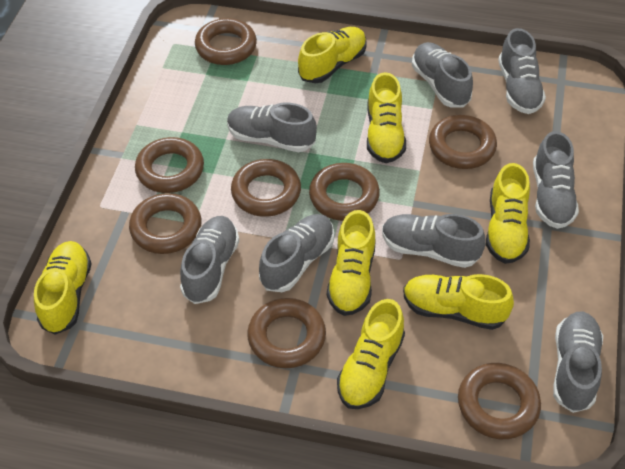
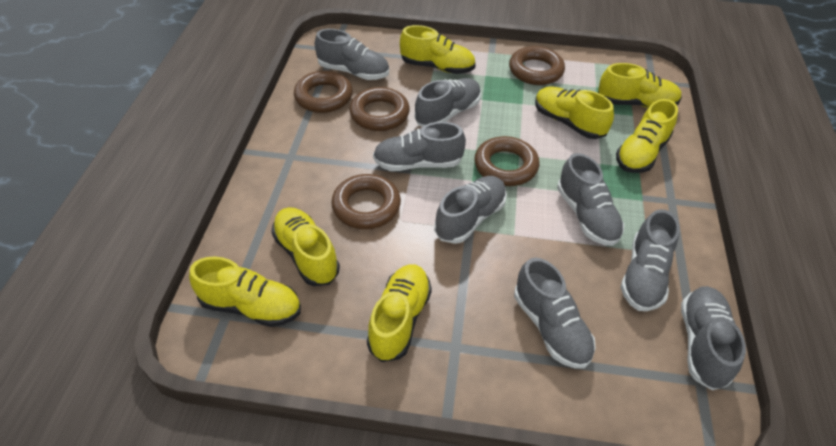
brown ring: 8 -> 5

